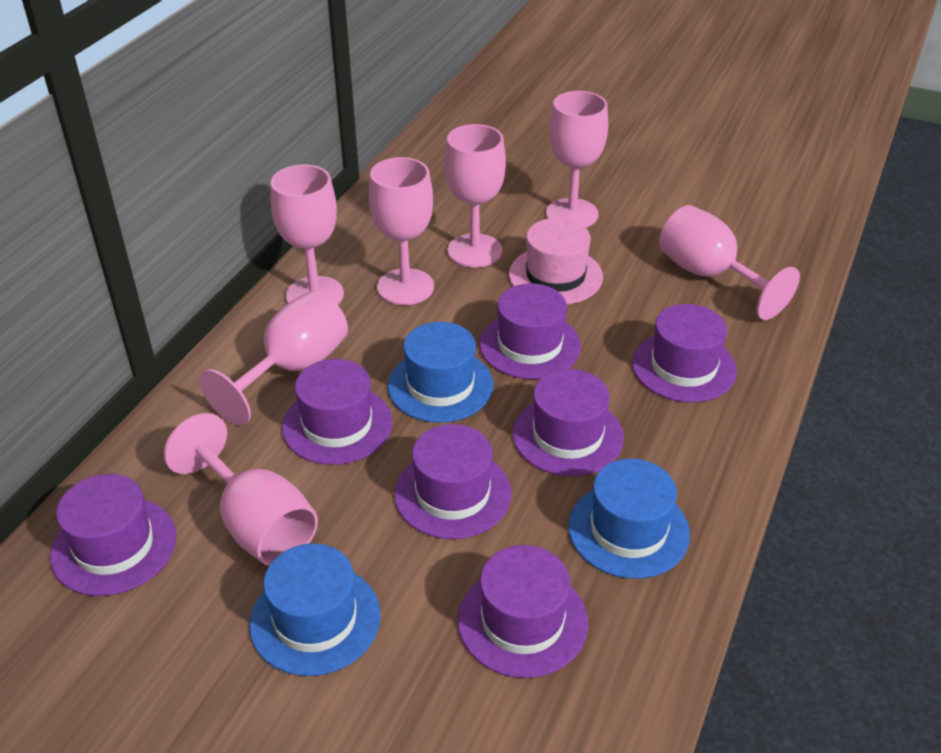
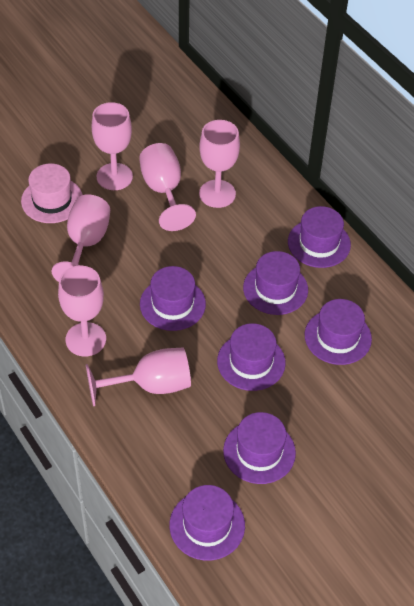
blue hat: 3 -> 0
pink goblet: 7 -> 6

